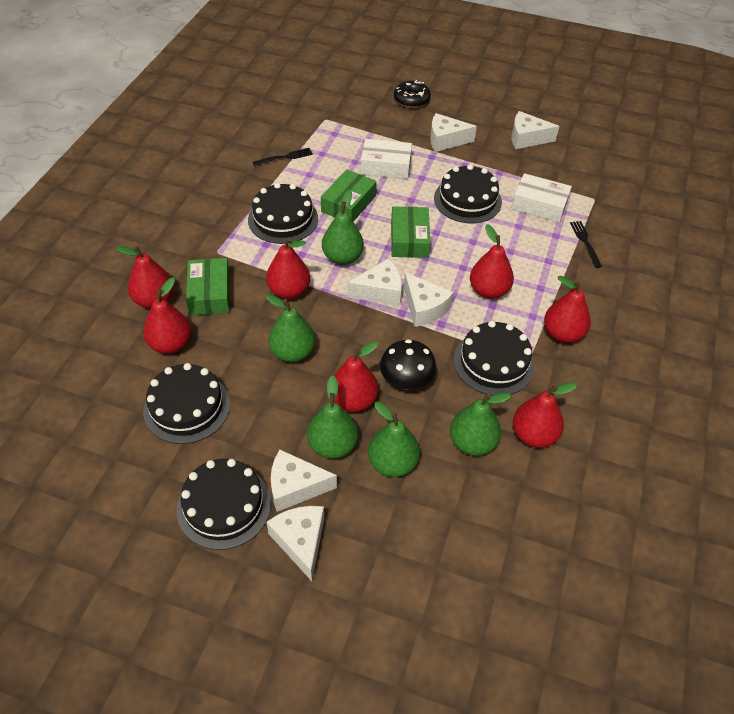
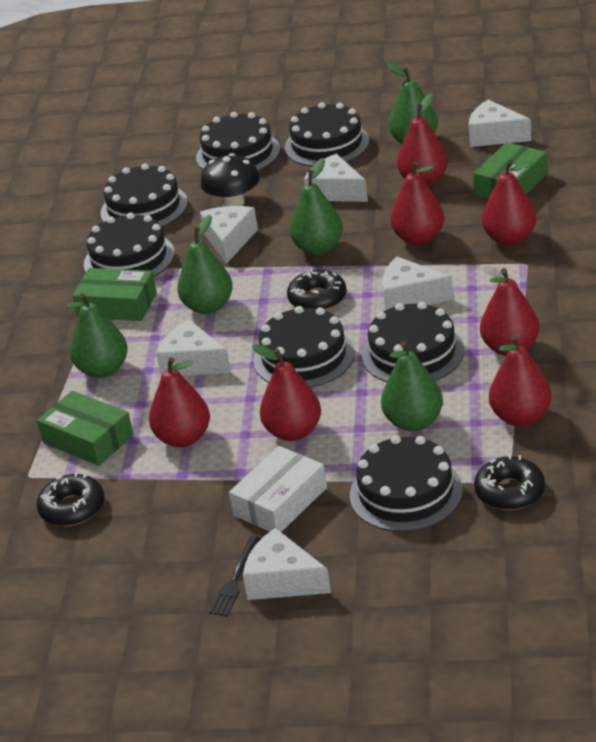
black cake: 5 -> 7
black donut: 1 -> 3
black fork: 2 -> 1
white box: 2 -> 1

